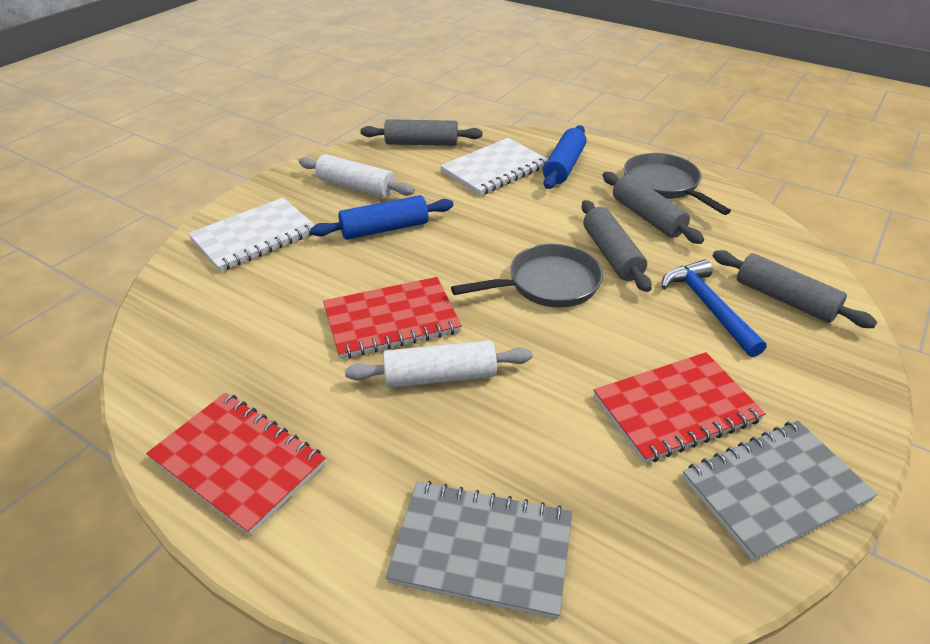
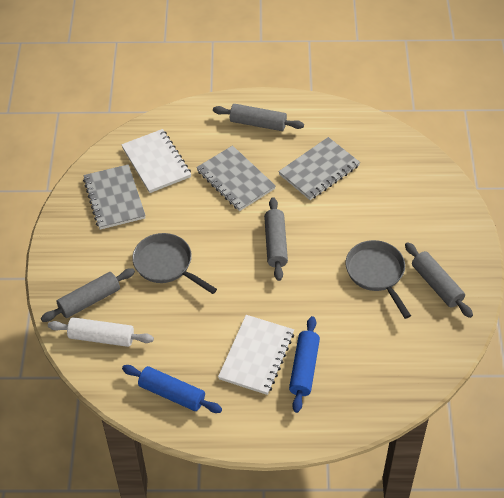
blue hammer: 1 -> 0
grey notebook: 2 -> 3
red notebook: 3 -> 0
white rolling pin: 2 -> 1

